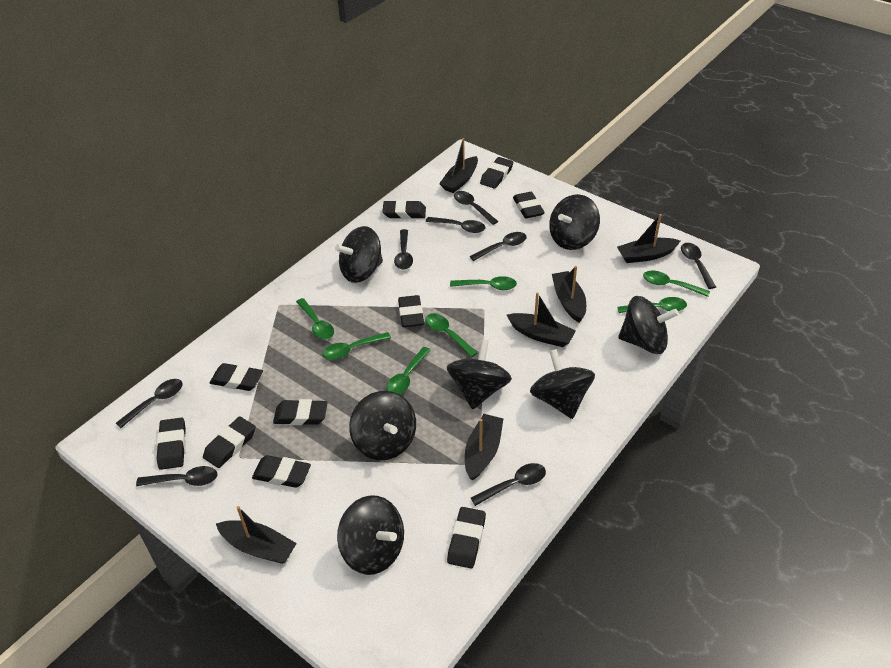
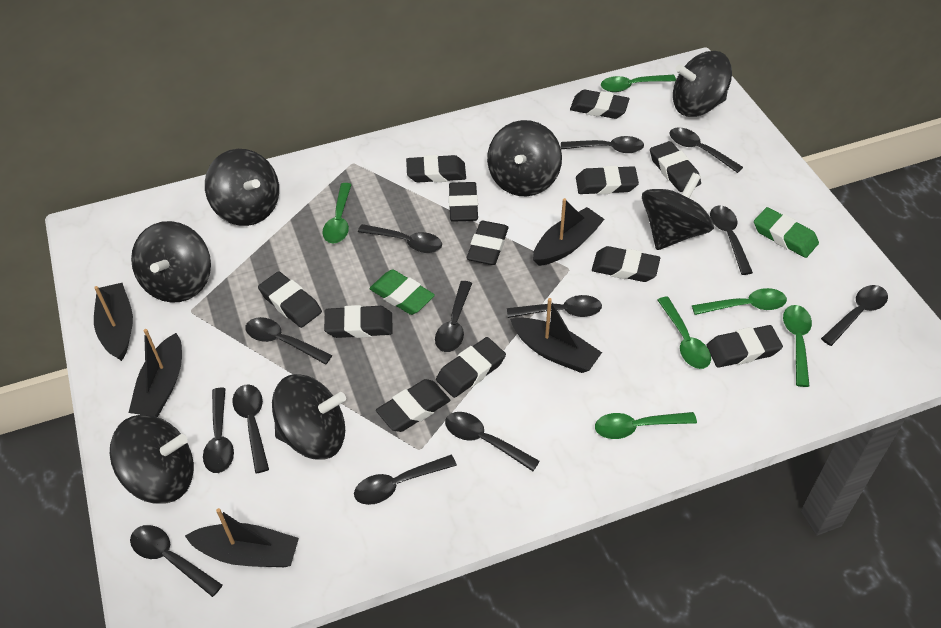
black boat: 6 -> 5
black eraser: 10 -> 12
black spoon: 8 -> 13
green eraser: 0 -> 2
green spoon: 7 -> 6

